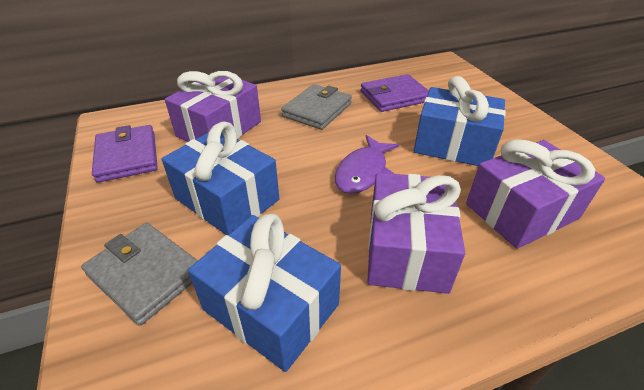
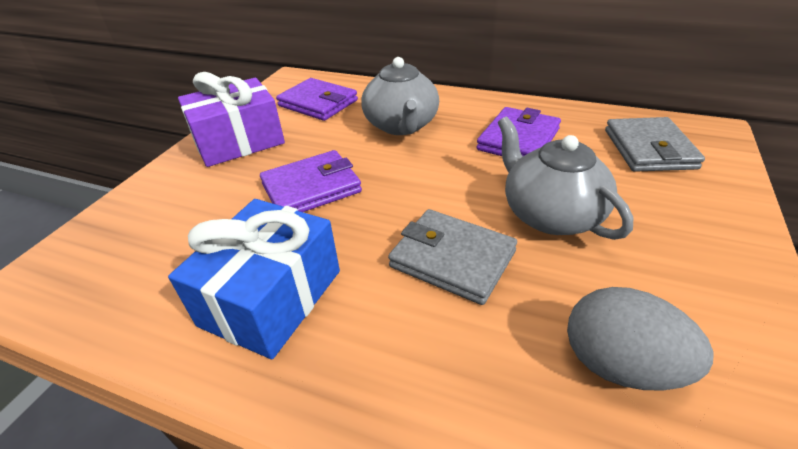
blue gift: 3 -> 1
grey egg: 0 -> 1
grey teapot: 0 -> 2
purple fish: 1 -> 0
purple gift: 3 -> 1
purple wallet: 2 -> 3

